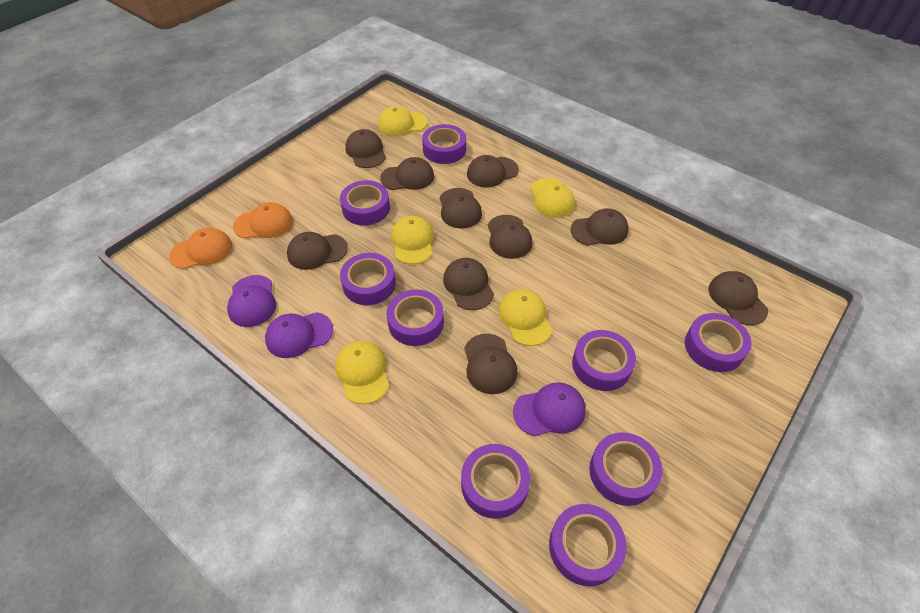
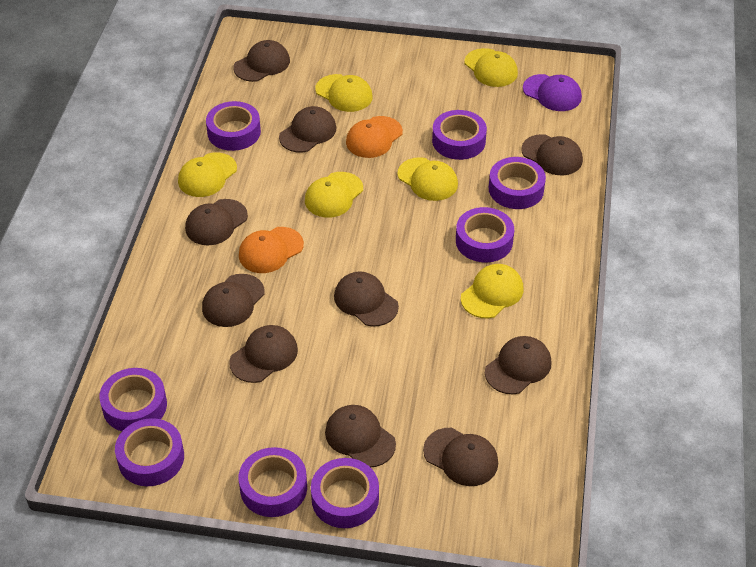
purple cap: 3 -> 1
purple tape: 9 -> 8
yellow cap: 5 -> 6

